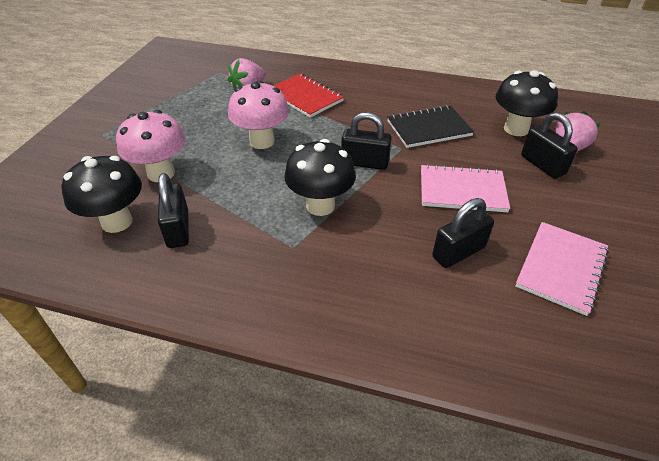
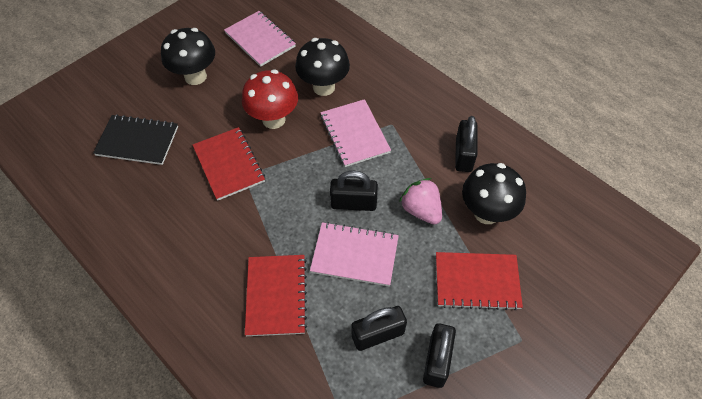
pink mushroom: 2 -> 0
pink notebook: 2 -> 3
pink strawberry: 2 -> 1
red mushroom: 0 -> 1
red notebook: 1 -> 3

